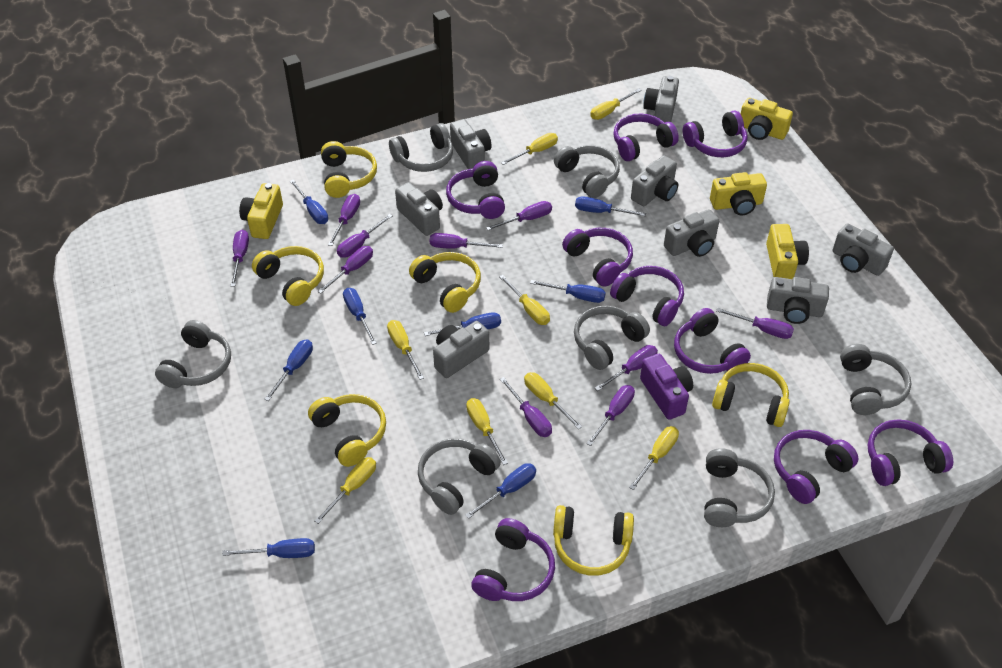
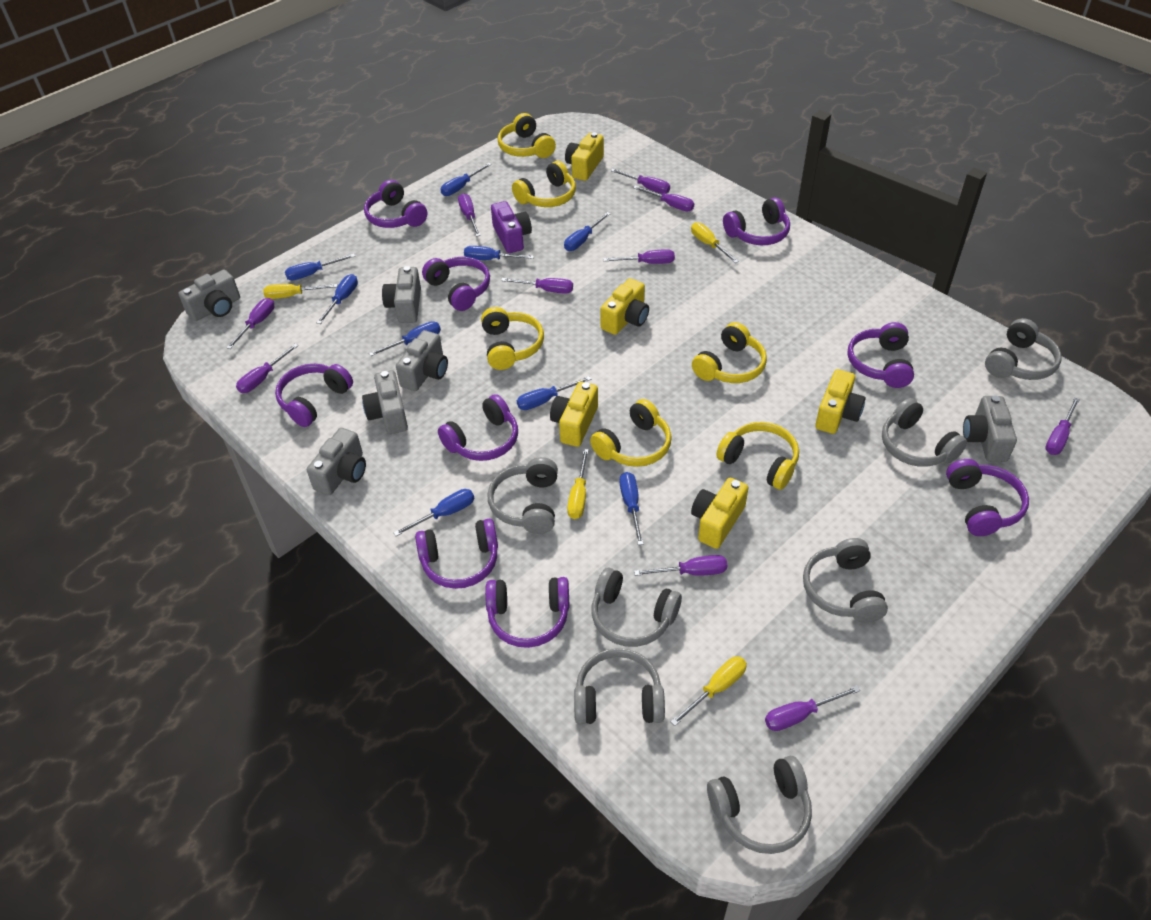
blue screwdriver: 8 -> 9
grey camera: 8 -> 6
yellow camera: 4 -> 5
yellow screwdriver: 8 -> 4

